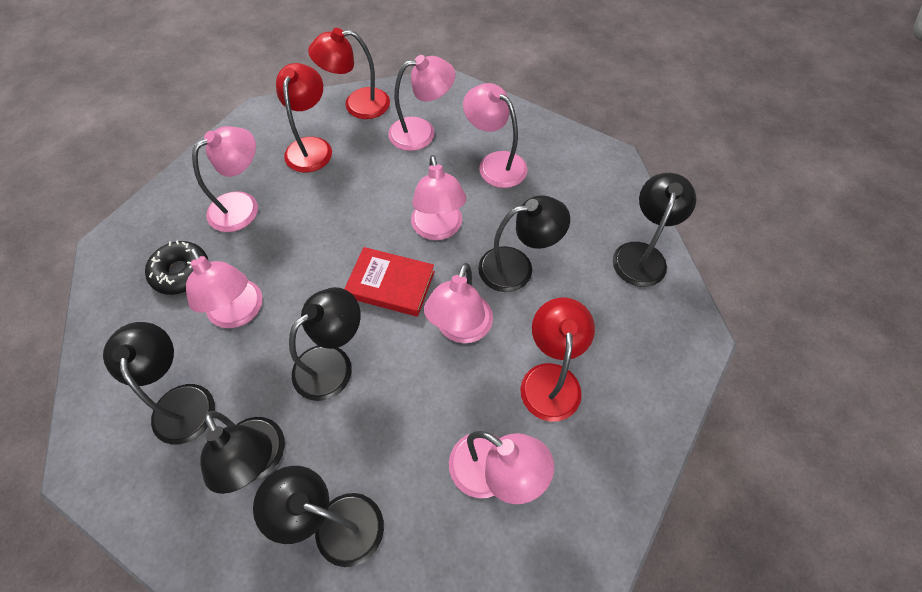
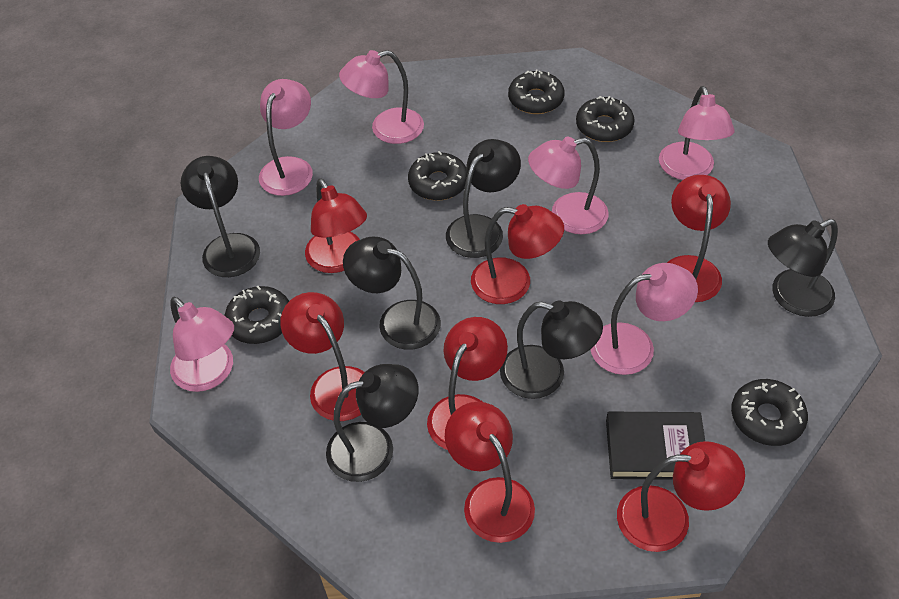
black book: 0 -> 1
black donut: 1 -> 5
pink lamp: 7 -> 6
red book: 1 -> 0
red lamp: 3 -> 7

